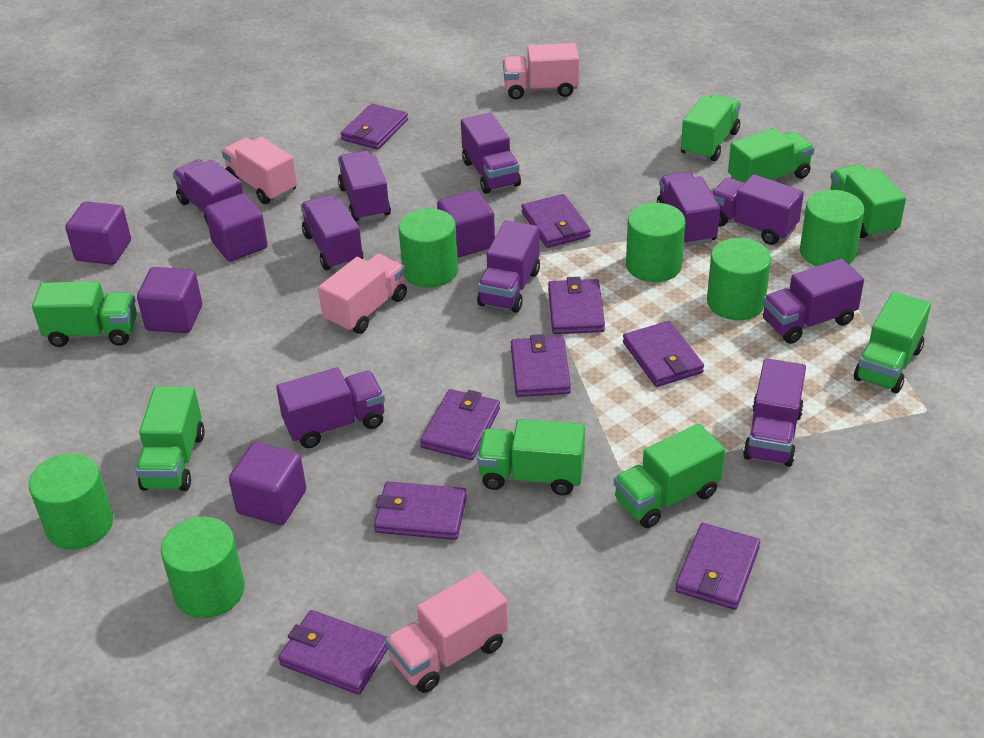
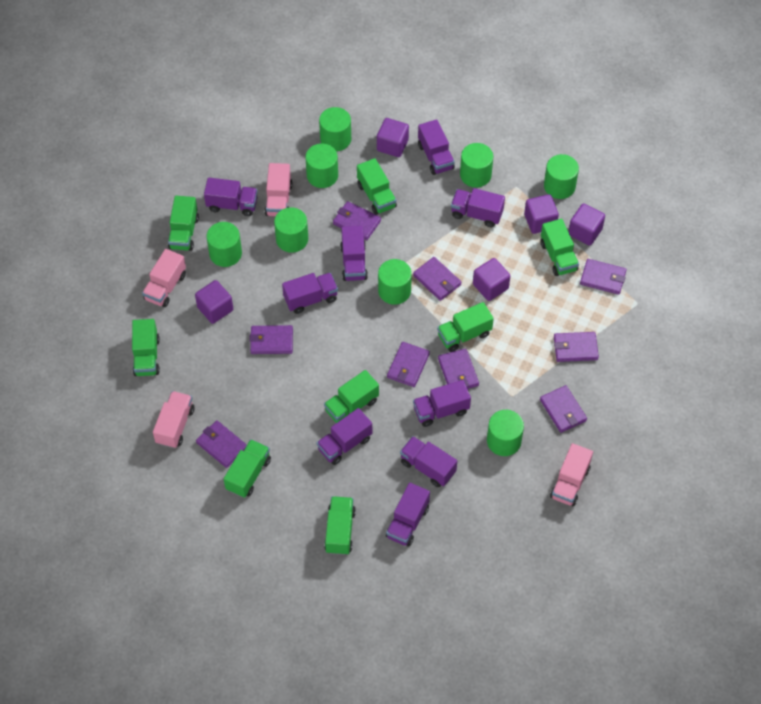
green cylinder: 6 -> 8
purple truck: 10 -> 9

